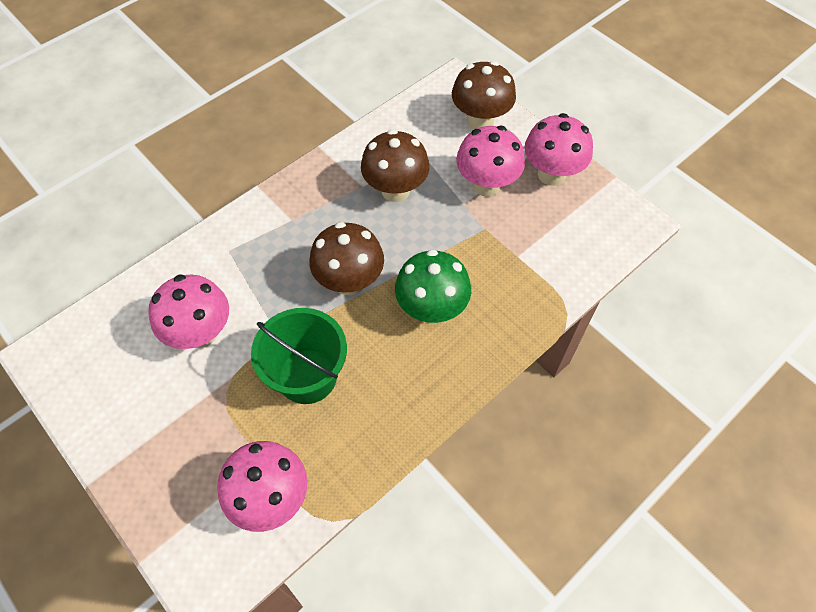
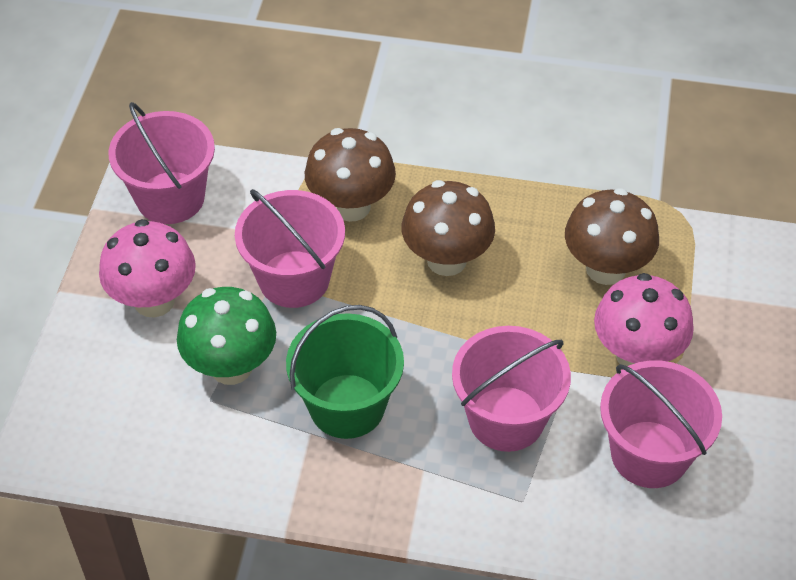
pink bucket: 0 -> 4
pink mushroom: 4 -> 2

